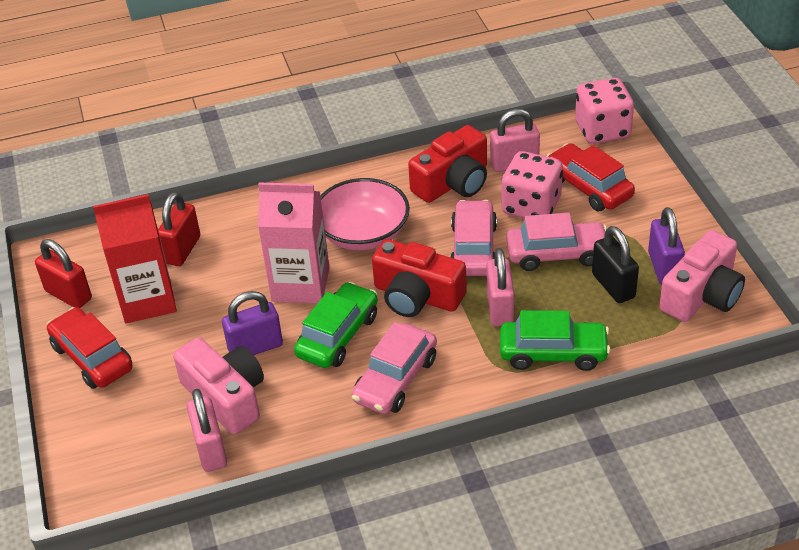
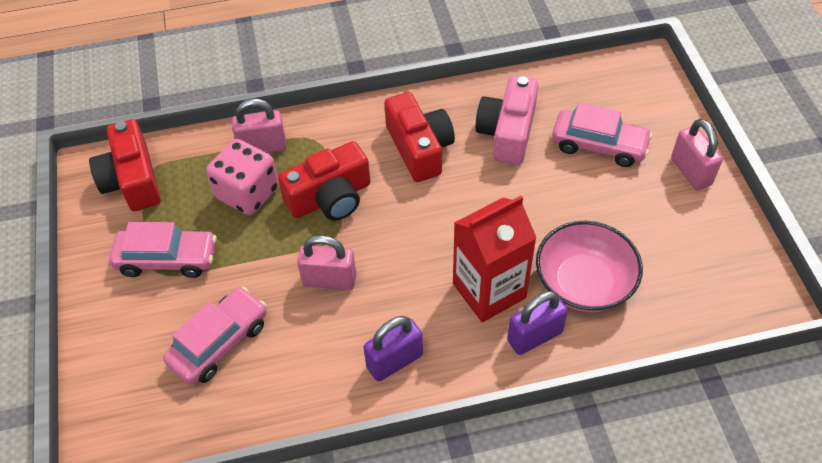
black padlock: 1 -> 0
green car: 2 -> 0
pink camera: 2 -> 1
pink carton: 1 -> 0
pink dice: 2 -> 1
red camera: 2 -> 3
red car: 2 -> 0
red padlock: 2 -> 0

